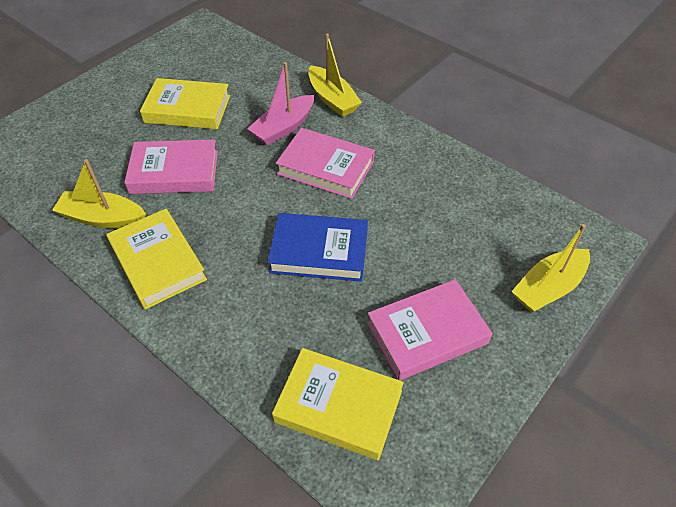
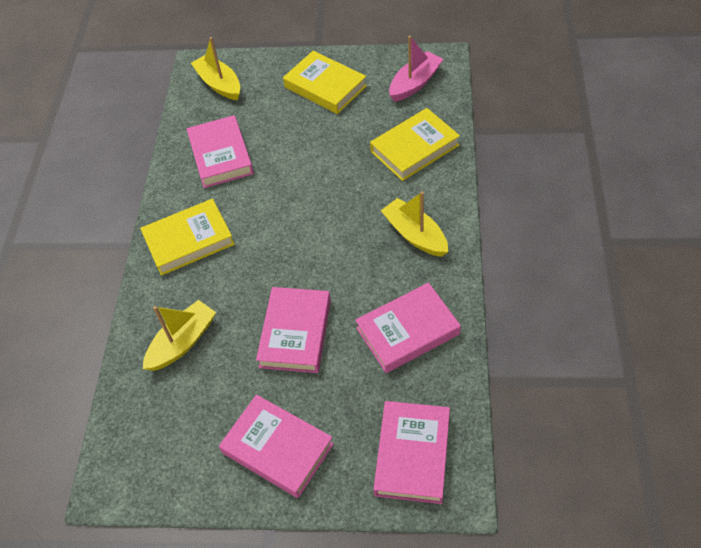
blue book: 1 -> 0
pink book: 3 -> 5

